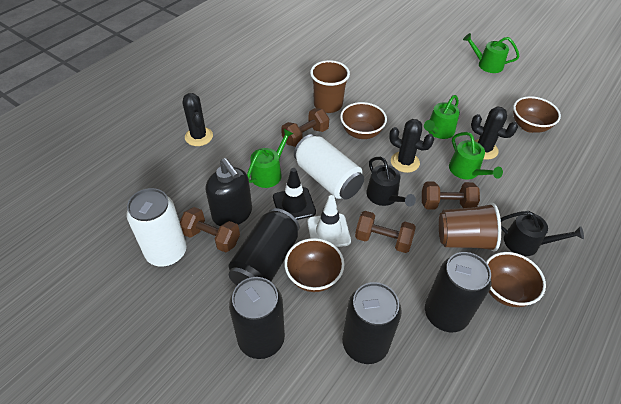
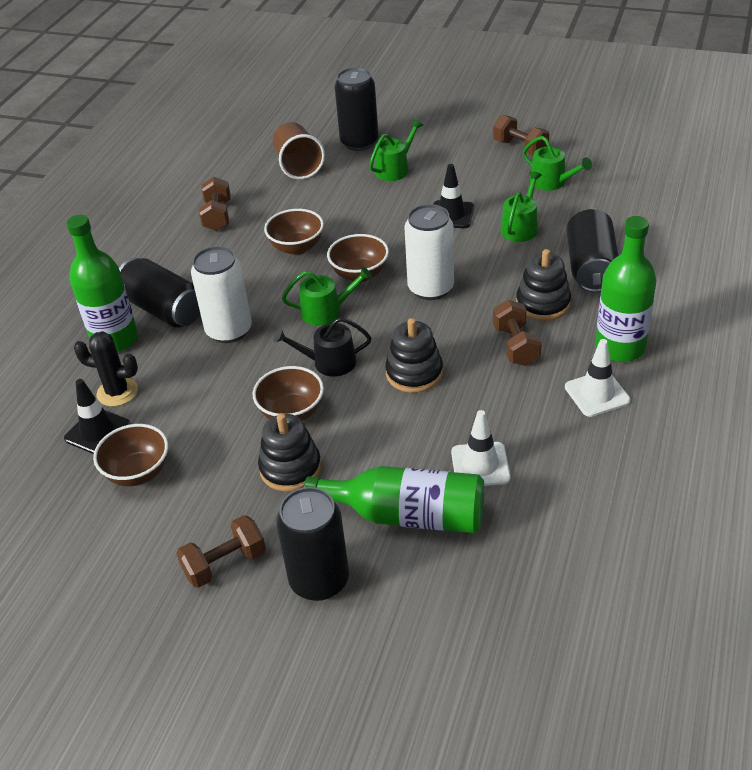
black cactus: 3 -> 1
black soap dispenser: 1 -> 0
black stacking toy: 0 -> 3
black traffic cone: 1 -> 2
black watering can: 2 -> 1
brown cup: 2 -> 1
green bottle: 0 -> 3
white traffic cone: 1 -> 2

